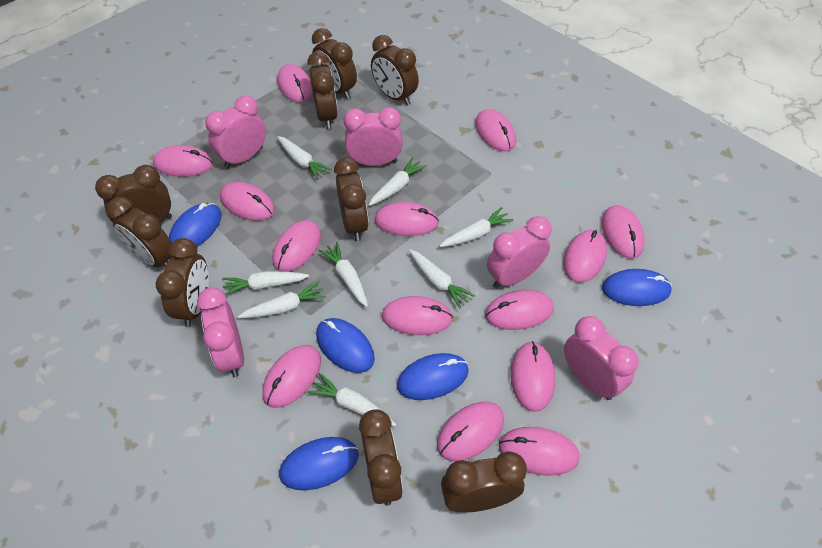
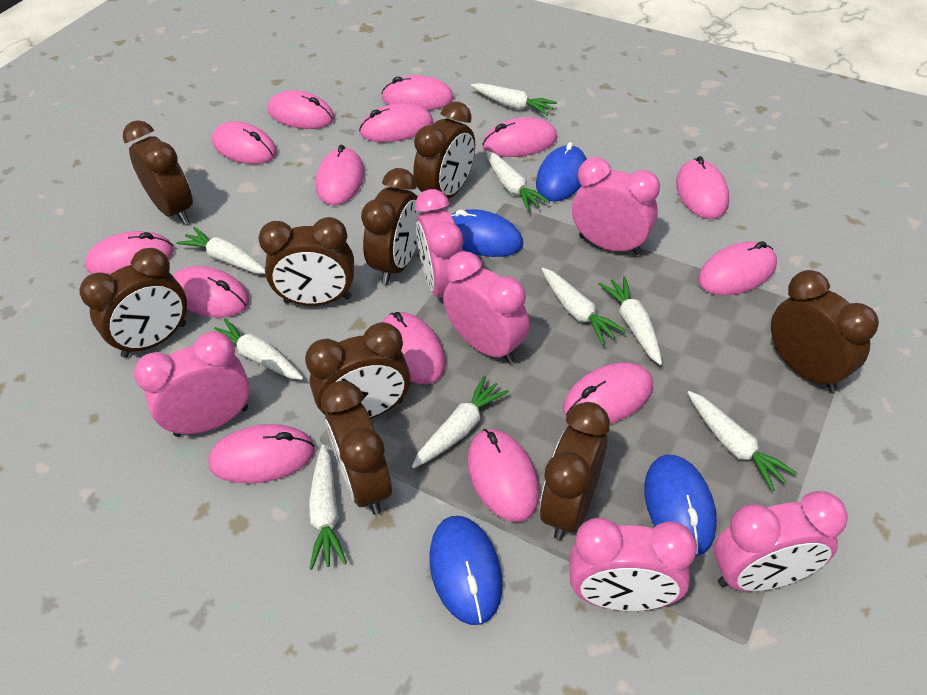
blue mouse: 5 -> 4
pink clock: 5 -> 6
white carrot: 8 -> 9

